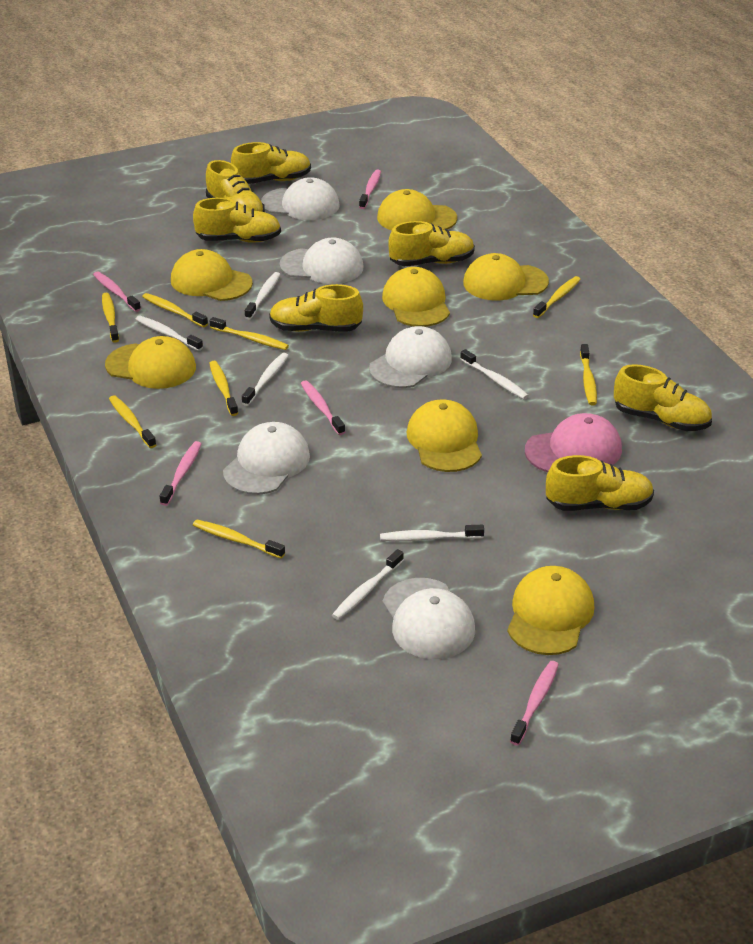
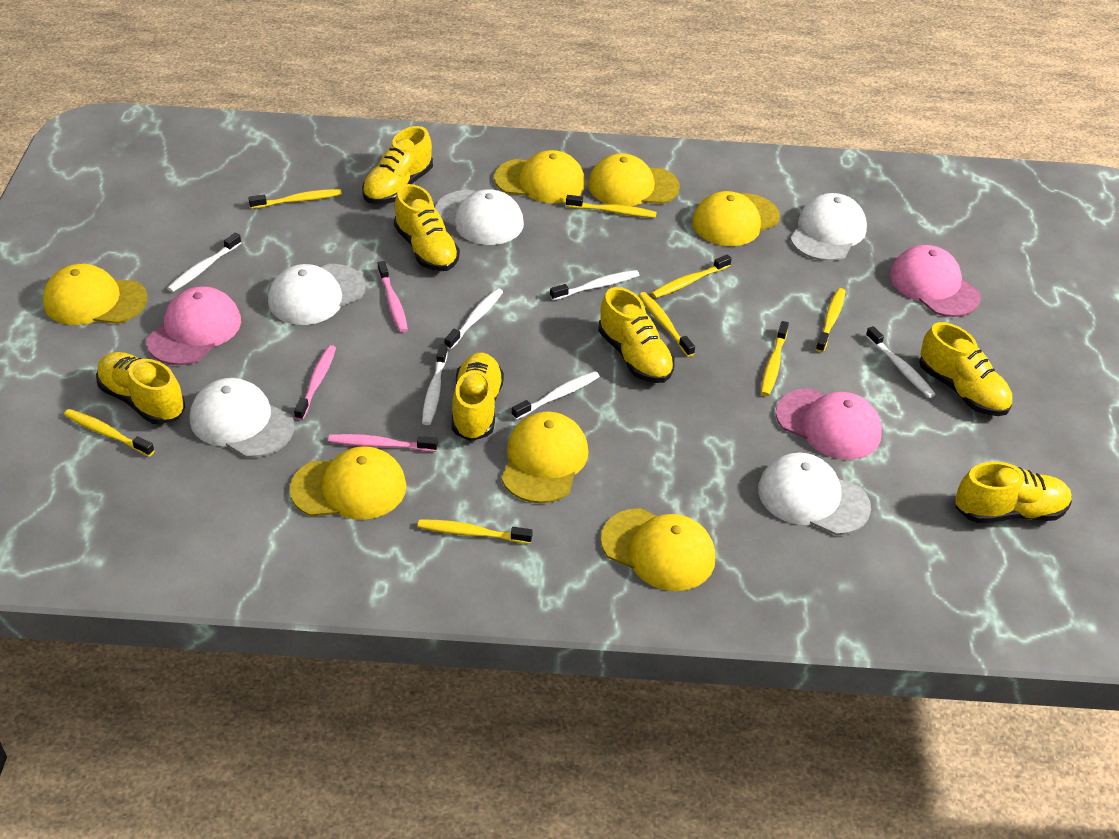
pink cap: 1 -> 3
pink toothbrush: 5 -> 3

